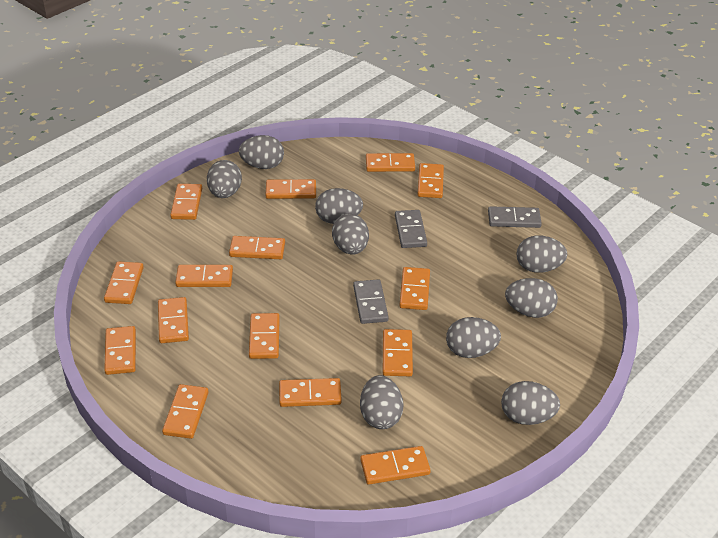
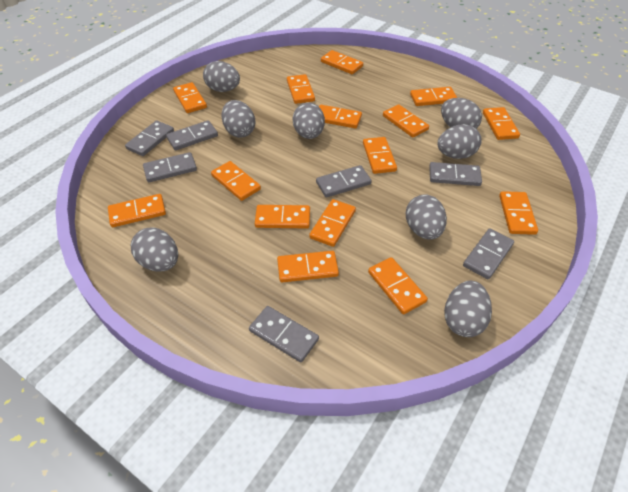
grey domino: 3 -> 7
grey egg: 9 -> 8

